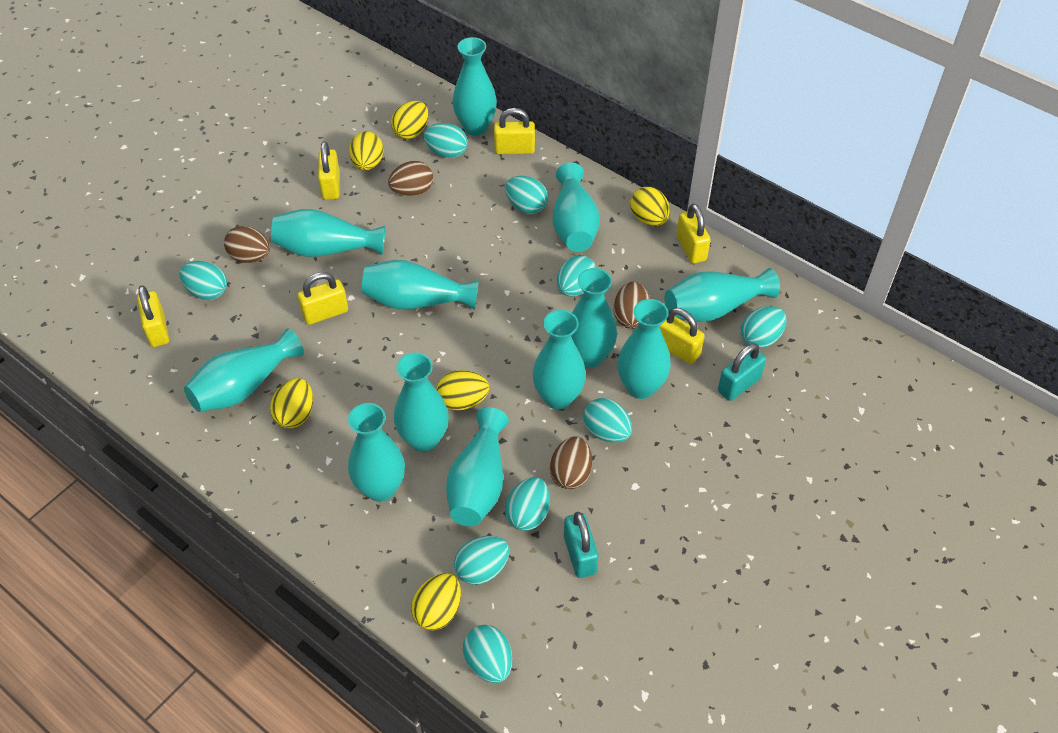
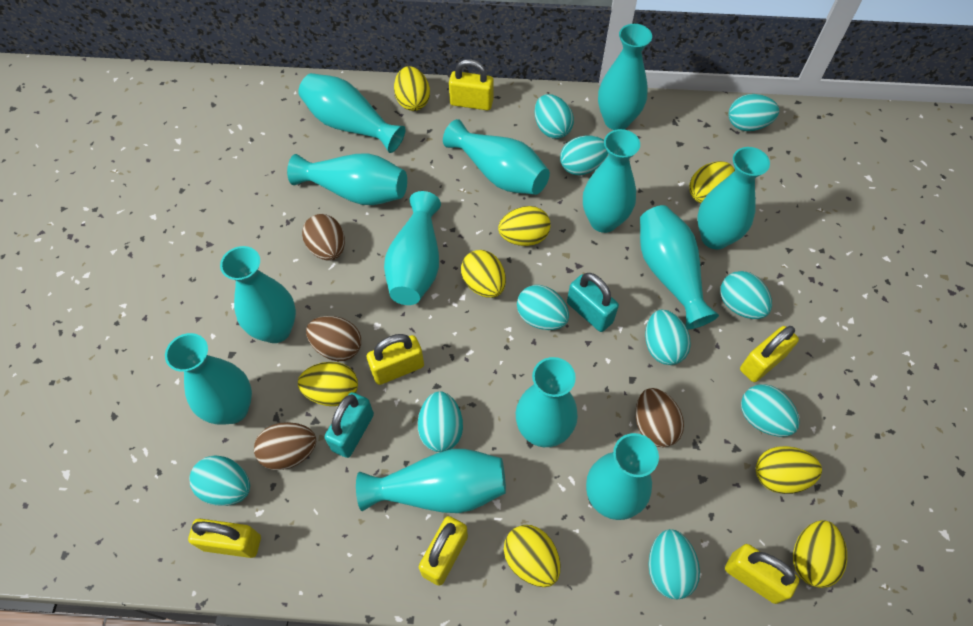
turquoise egg: 9 -> 10
turquoise vase: 12 -> 13
yellow egg: 6 -> 8

